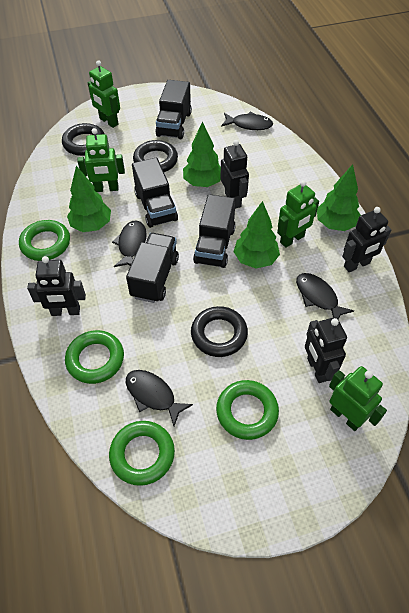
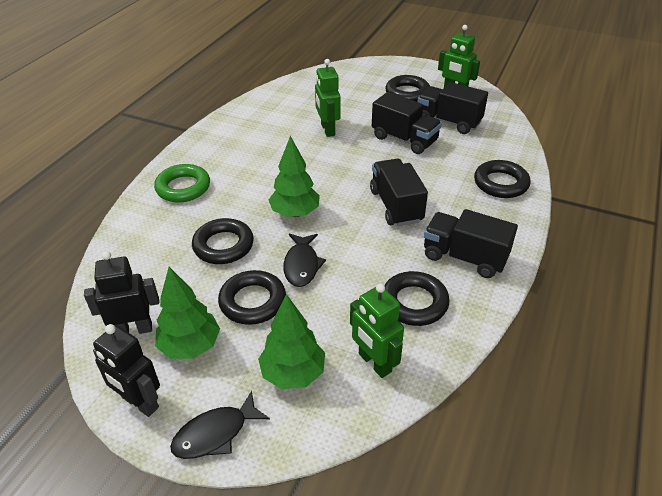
black fish: 4 -> 2
black ring: 3 -> 5
black robot: 4 -> 2
green ring: 4 -> 1
green robot: 4 -> 3
green tree: 4 -> 3

